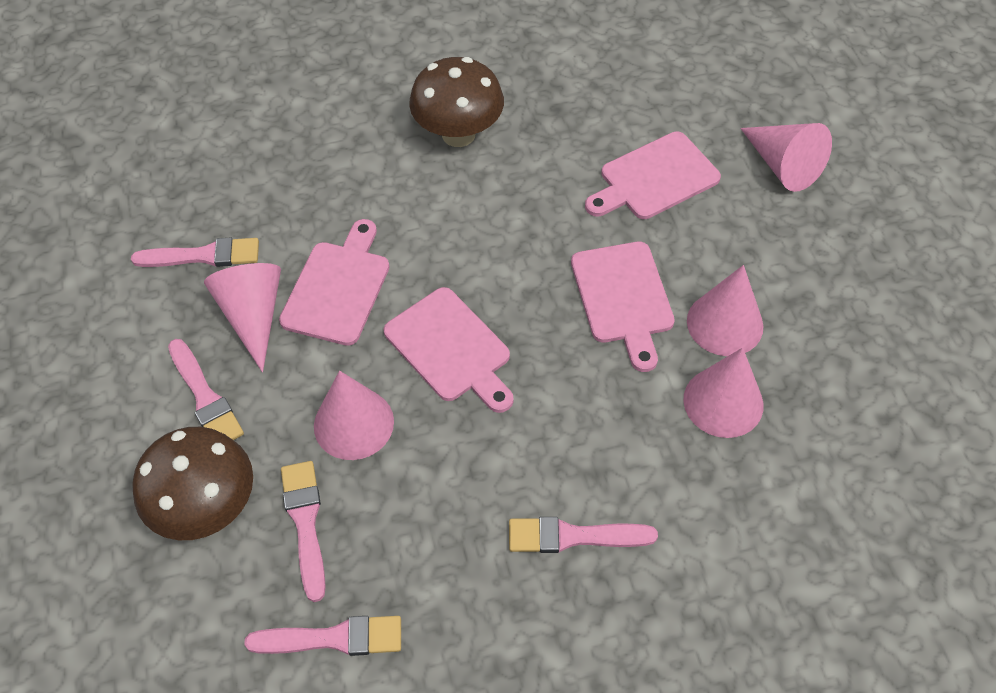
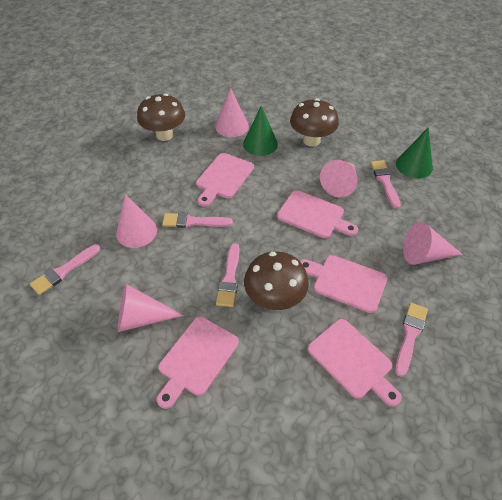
brown mushroom: 2 -> 3
green cone: 0 -> 2
pink cutting board: 4 -> 5

